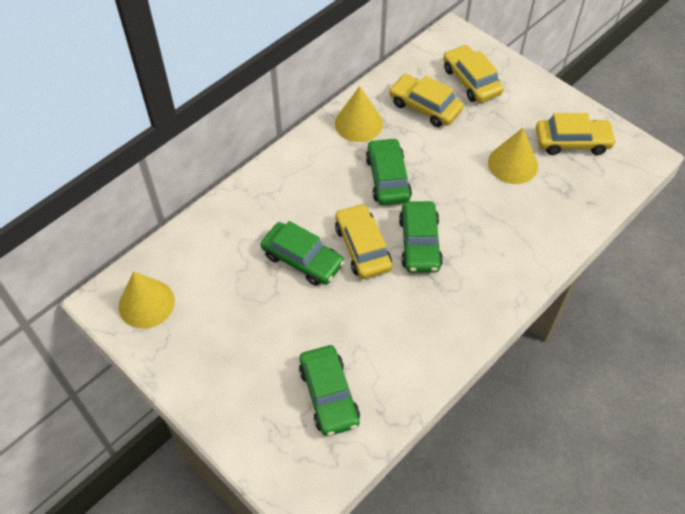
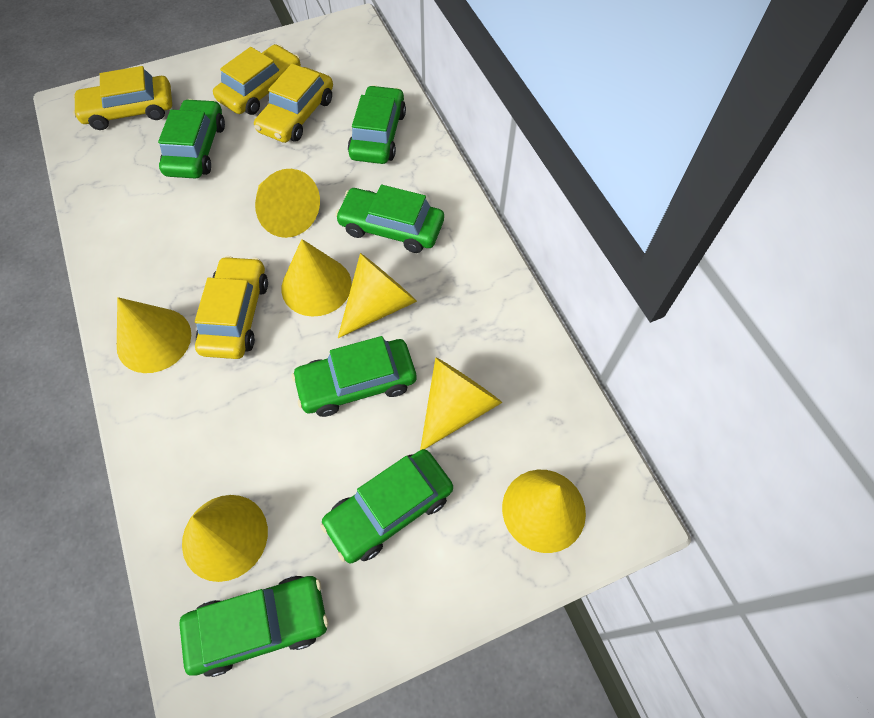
green car: 4 -> 6
yellow cone: 3 -> 7

